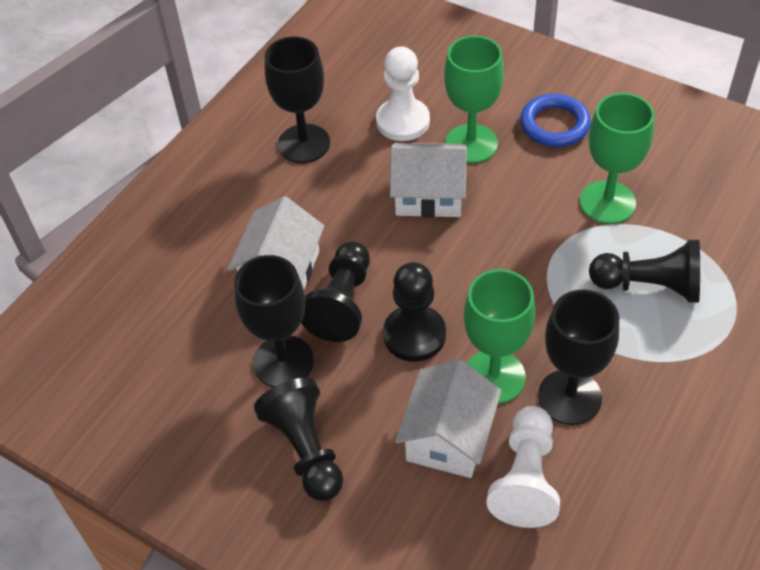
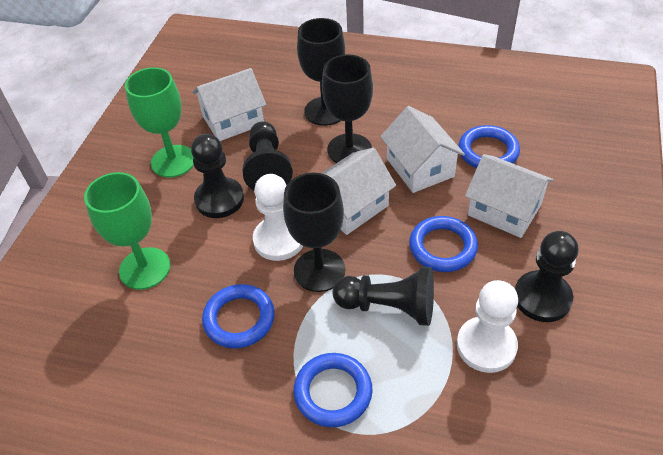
blue ring: 1 -> 4
green goblet: 3 -> 2
white house: 3 -> 4

